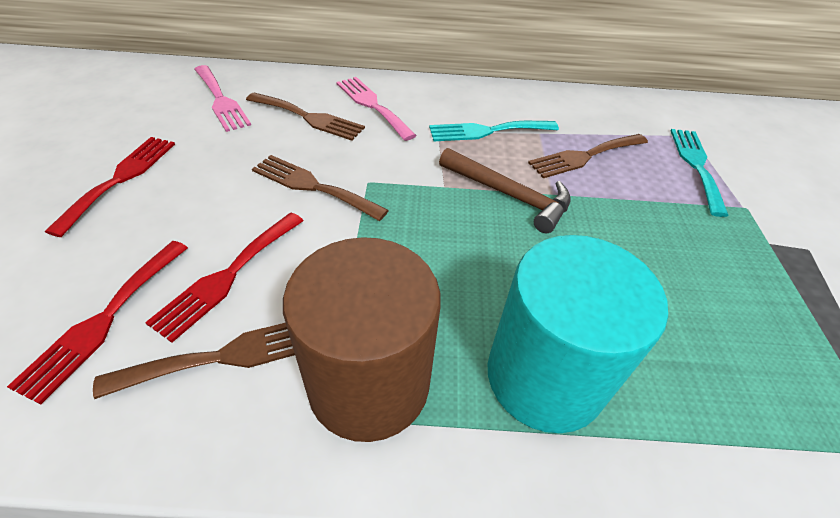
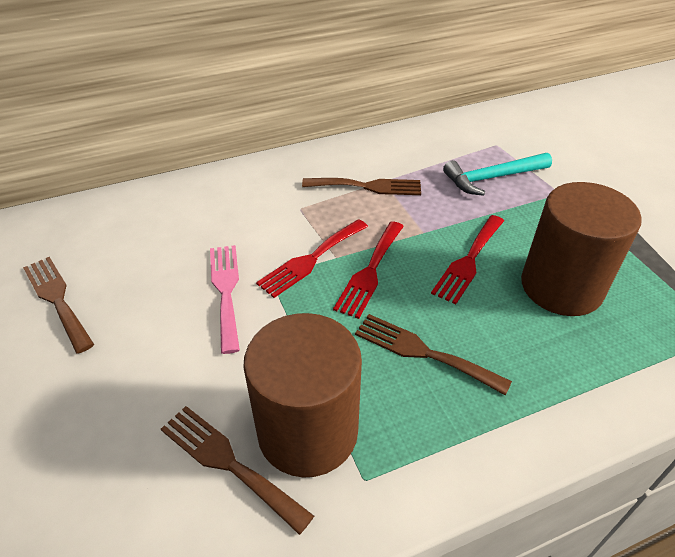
brown cylinder: 1 -> 2
brown hammer: 1 -> 0
pink fork: 2 -> 1
turquoise cylinder: 1 -> 0
turquoise fork: 2 -> 0
turquoise hammer: 0 -> 1

